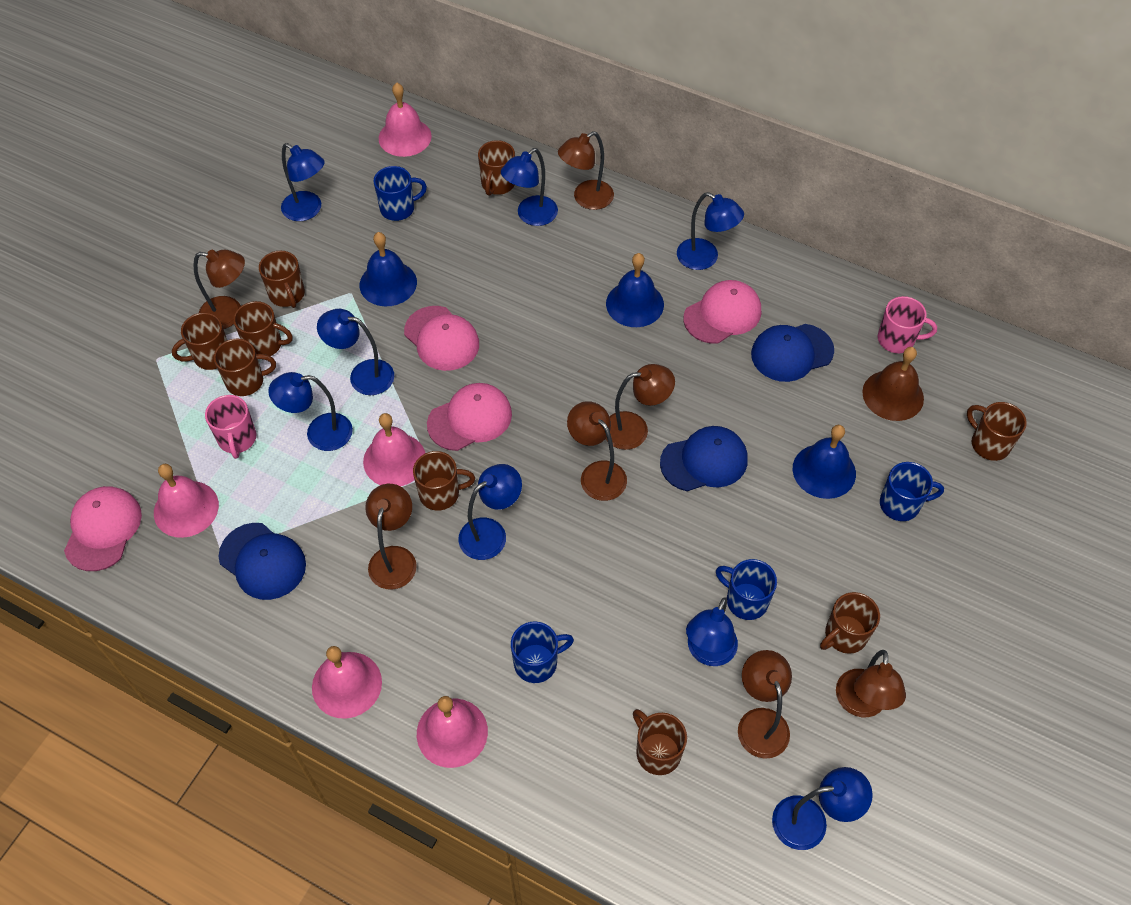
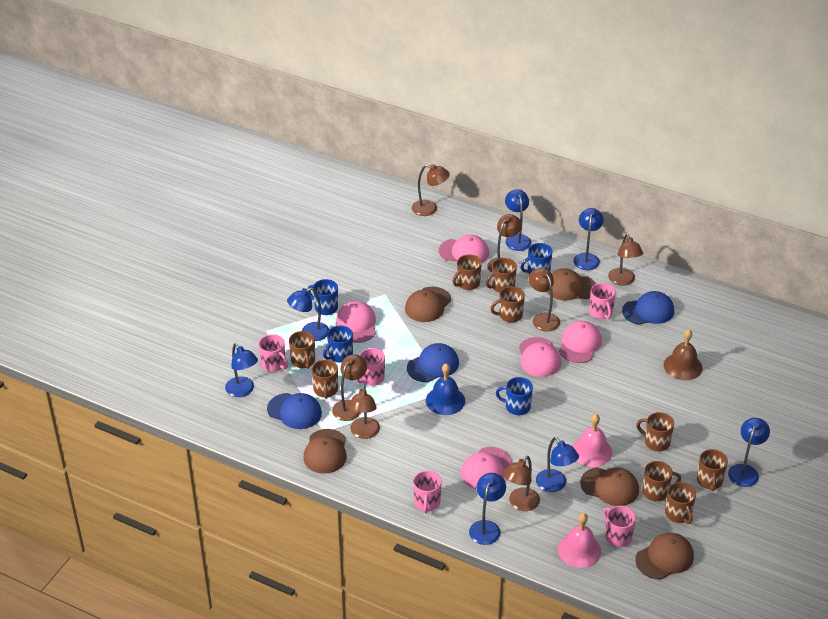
blue bell: 3 -> 1
blue lamp: 8 -> 7
brown cap: 0 -> 5
pink bell: 5 -> 2
pink cap: 4 -> 5
pink mug: 2 -> 5

